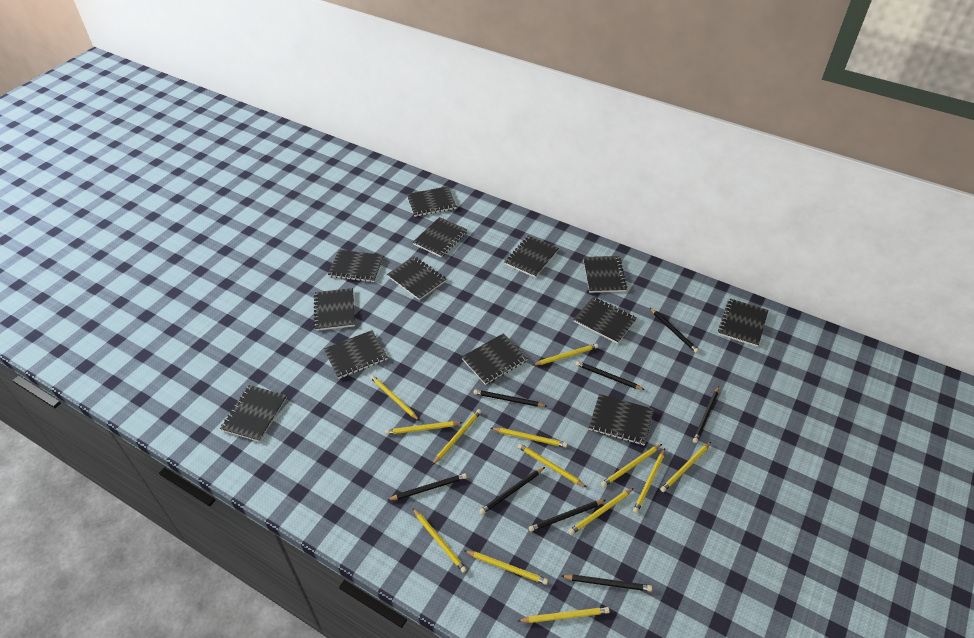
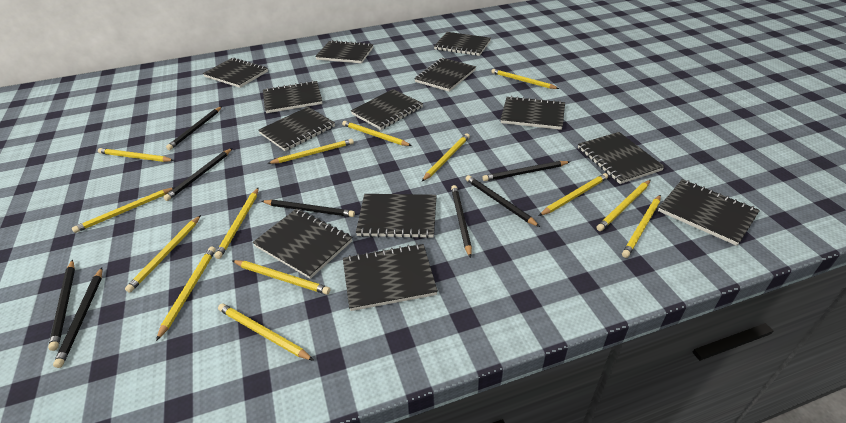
yellow pencil: 13 -> 14

